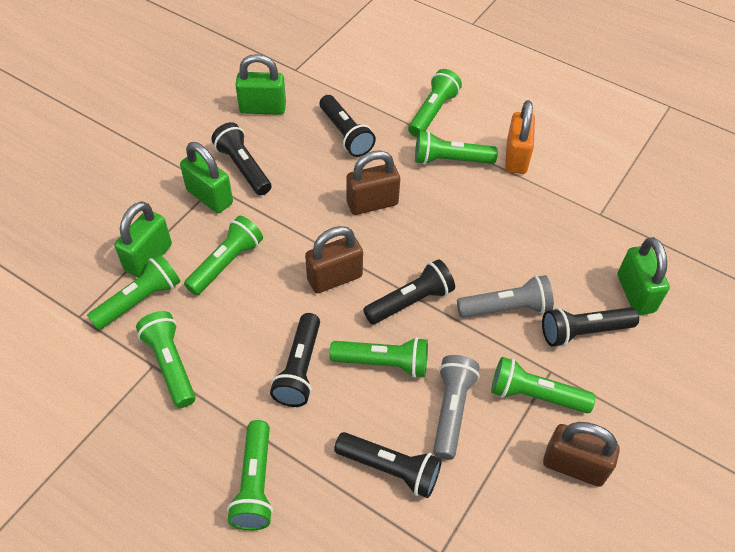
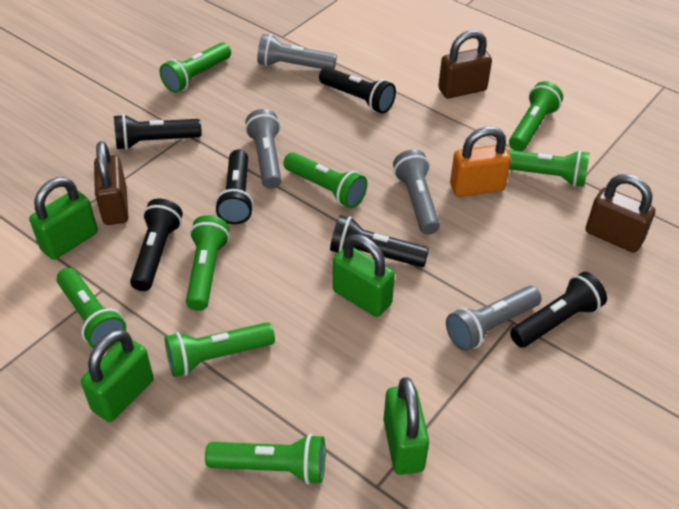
grey flashlight: 2 -> 4

